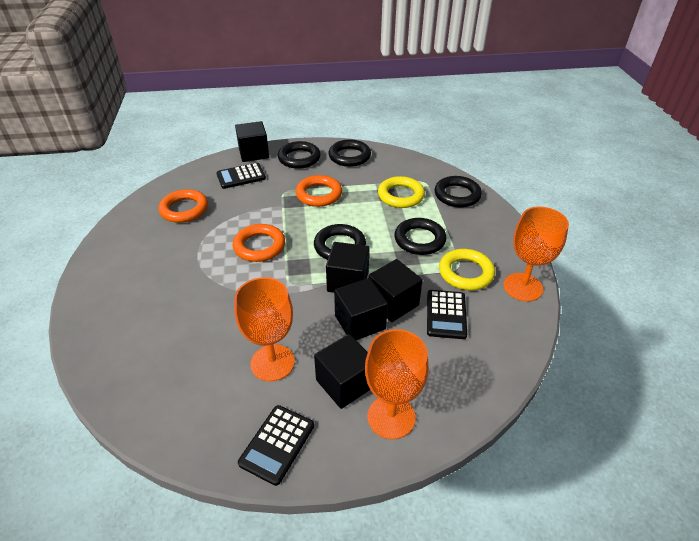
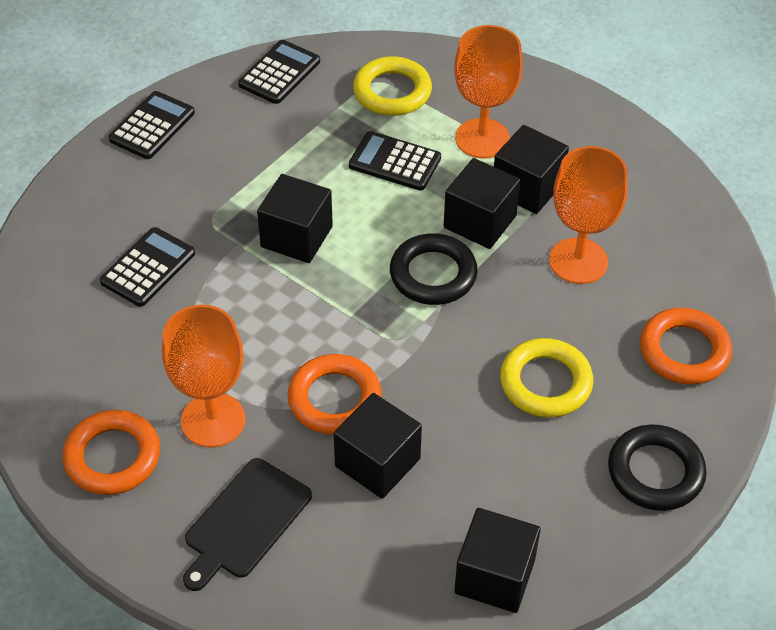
black calculator: 3 -> 4
black cutting board: 0 -> 1
black ring: 5 -> 2

